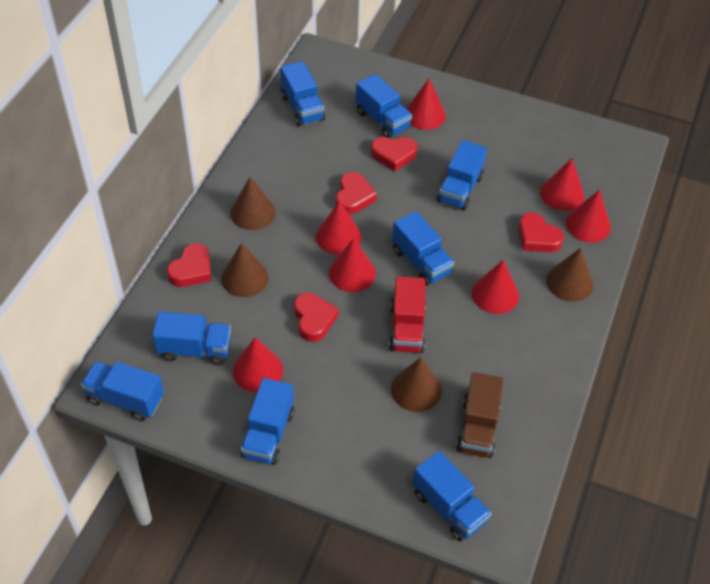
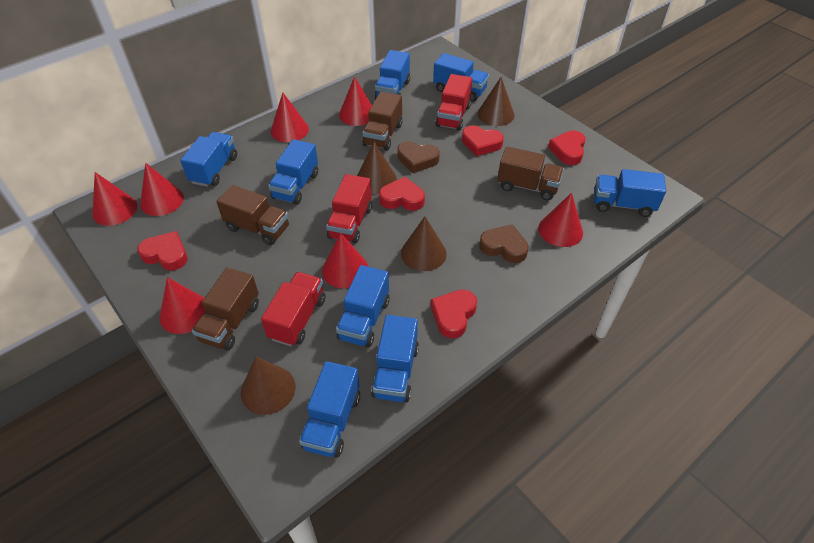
brown heart: 0 -> 2
brown truck: 1 -> 4
red truck: 1 -> 3

